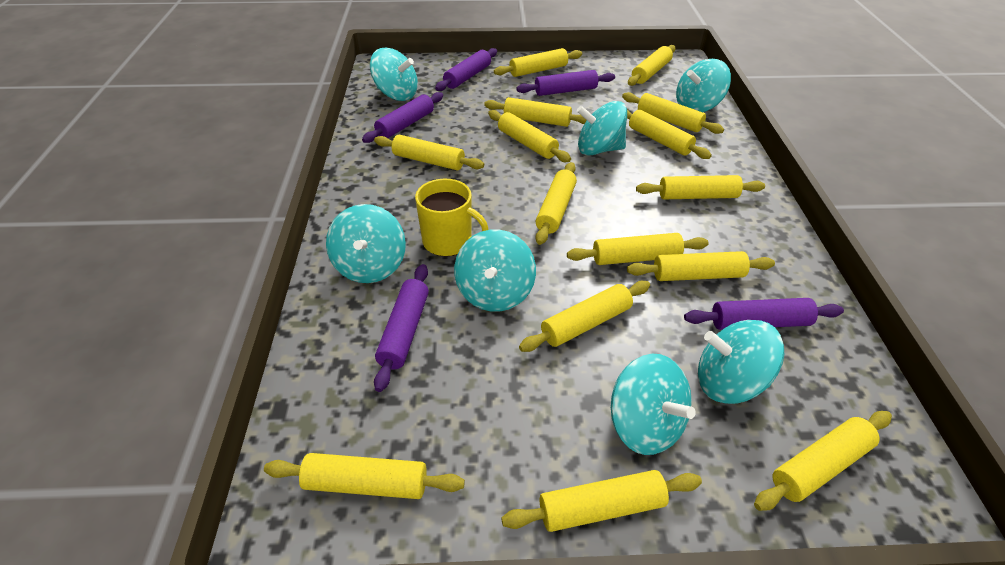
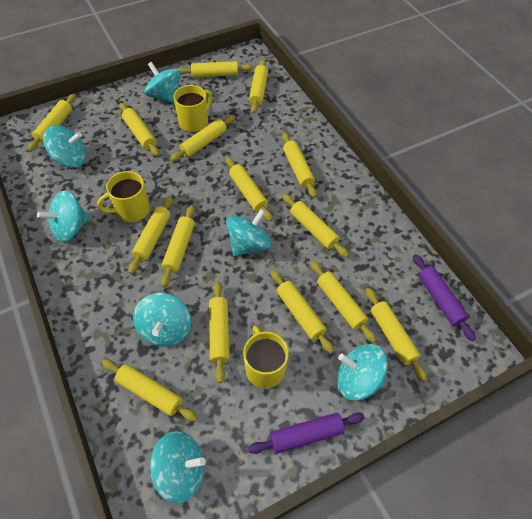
purple rolling pin: 5 -> 2
yellow mug: 1 -> 3

